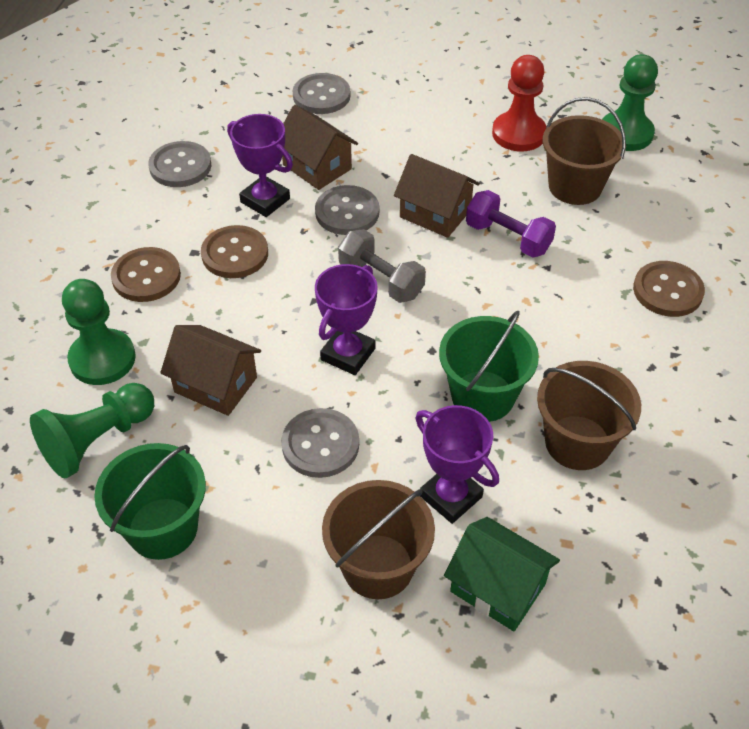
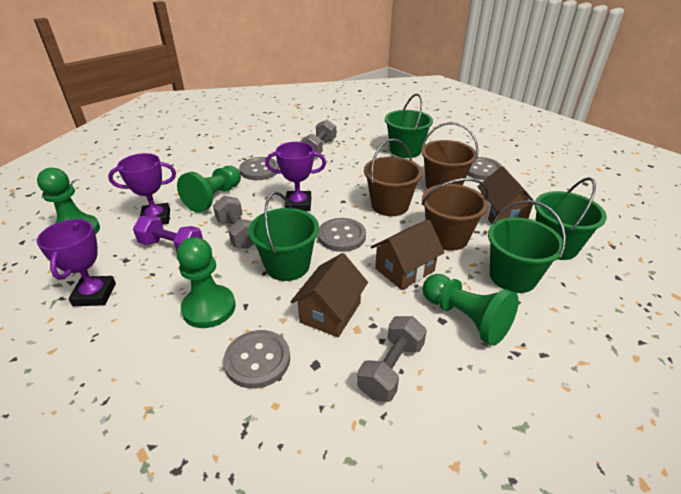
brown button: 3 -> 0
green bucket: 2 -> 4
green house: 1 -> 0
green pawn: 3 -> 4
grey dumbbell: 1 -> 3
red pawn: 1 -> 0

